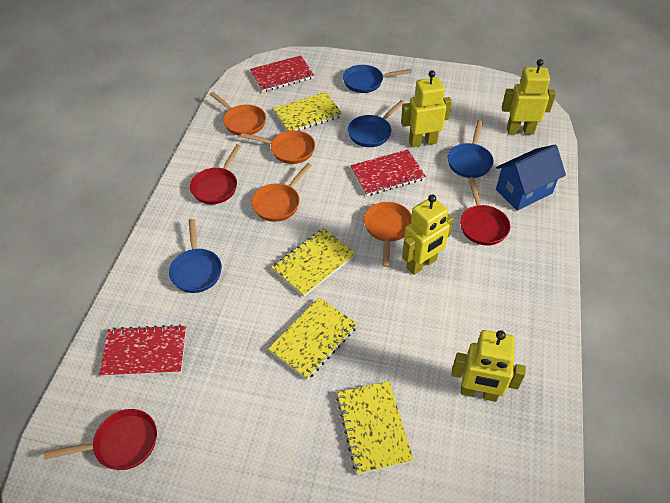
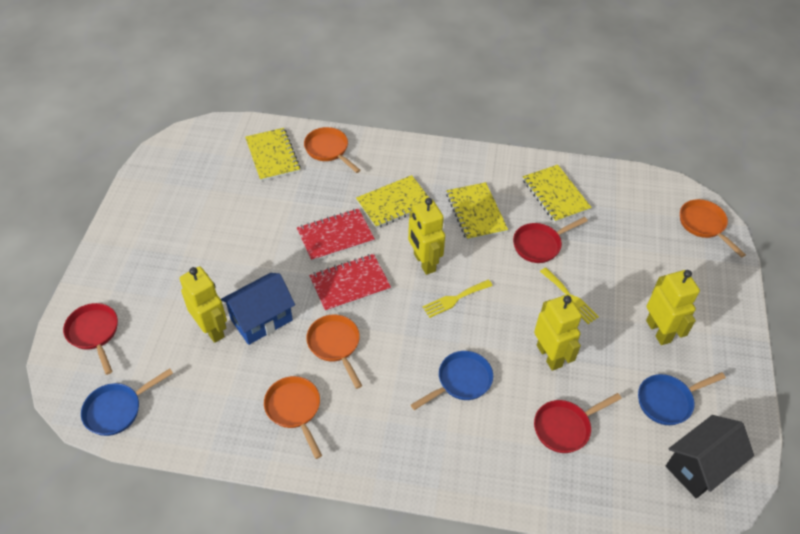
black house: 0 -> 1
blue pan: 4 -> 3
red notebook: 3 -> 2
yellow fork: 0 -> 2

